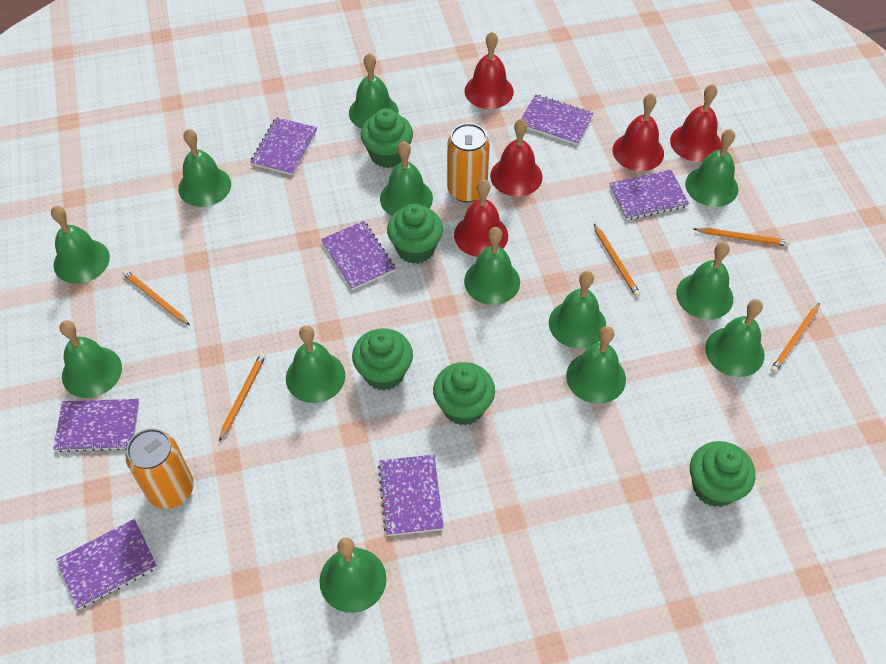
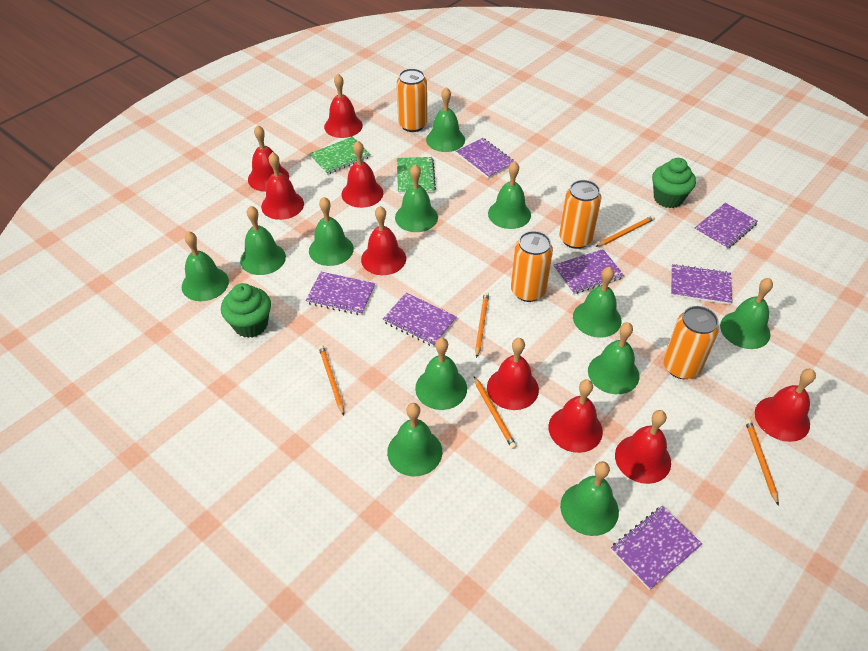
green bell: 13 -> 12
green cupcake: 5 -> 2
green notebook: 0 -> 2
orange can: 2 -> 4
red bell: 5 -> 9

